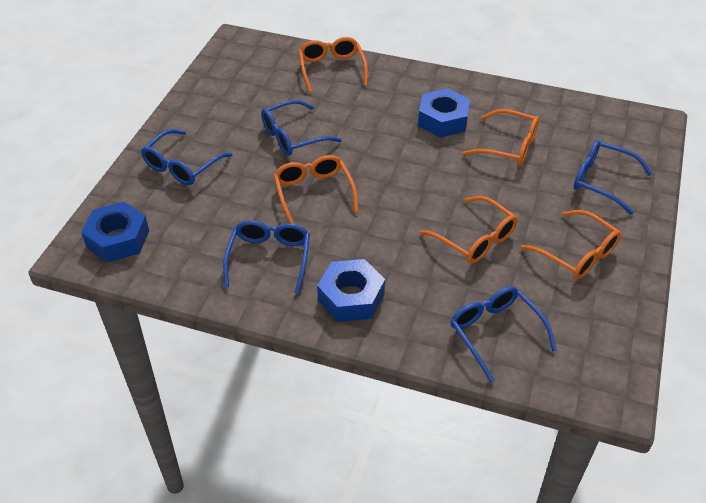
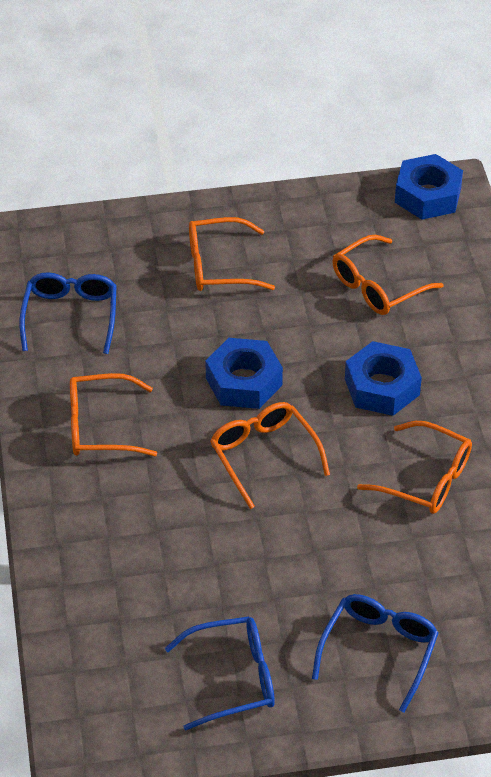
blue glasses: 5 -> 3

